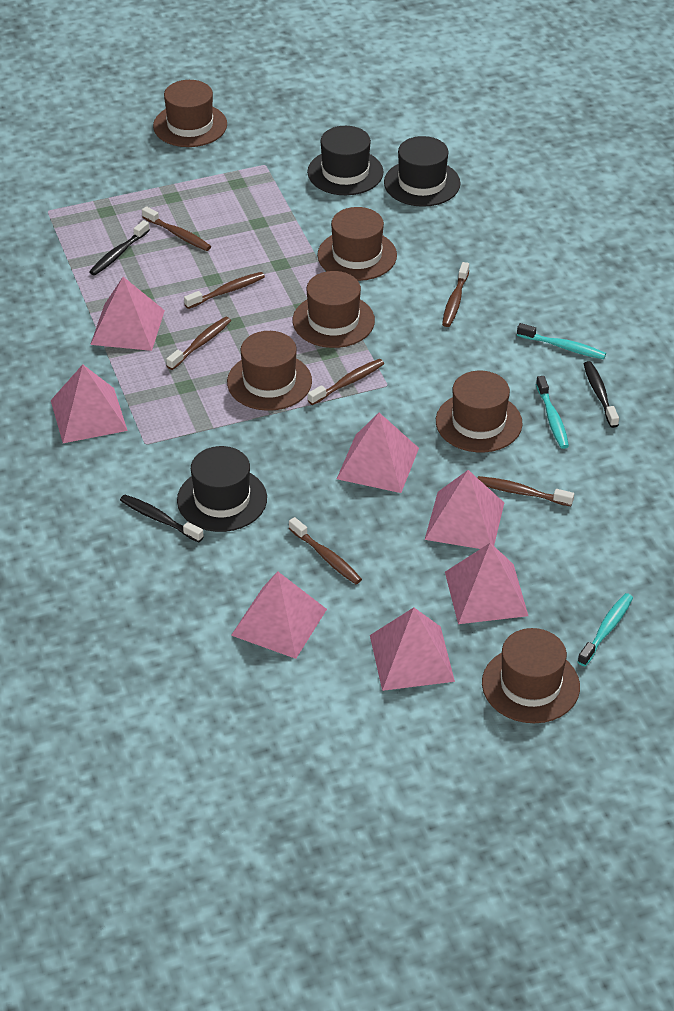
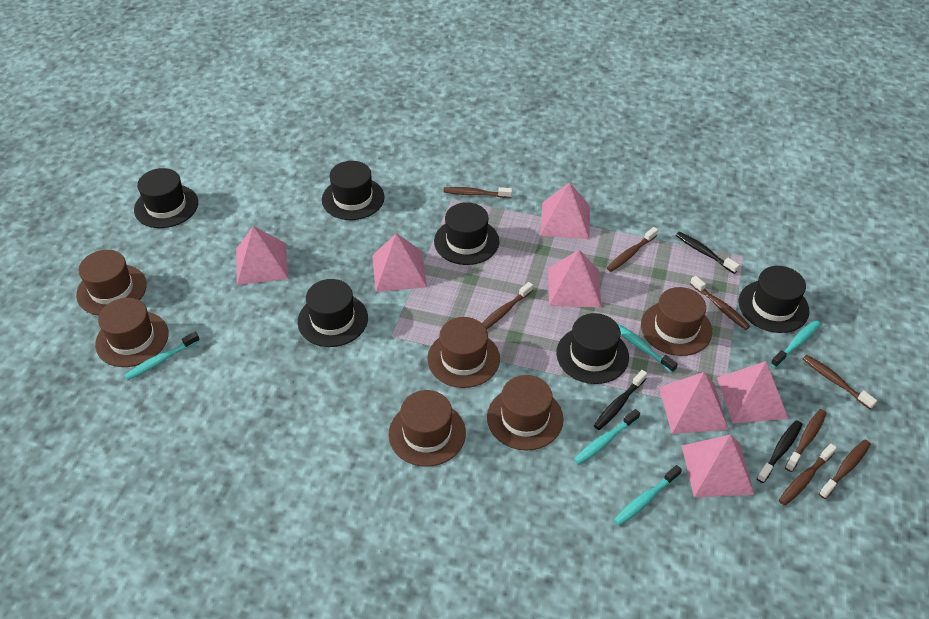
black hat: 3 -> 6
brown toothbrush: 7 -> 8
turquoise toothbrush: 3 -> 5

